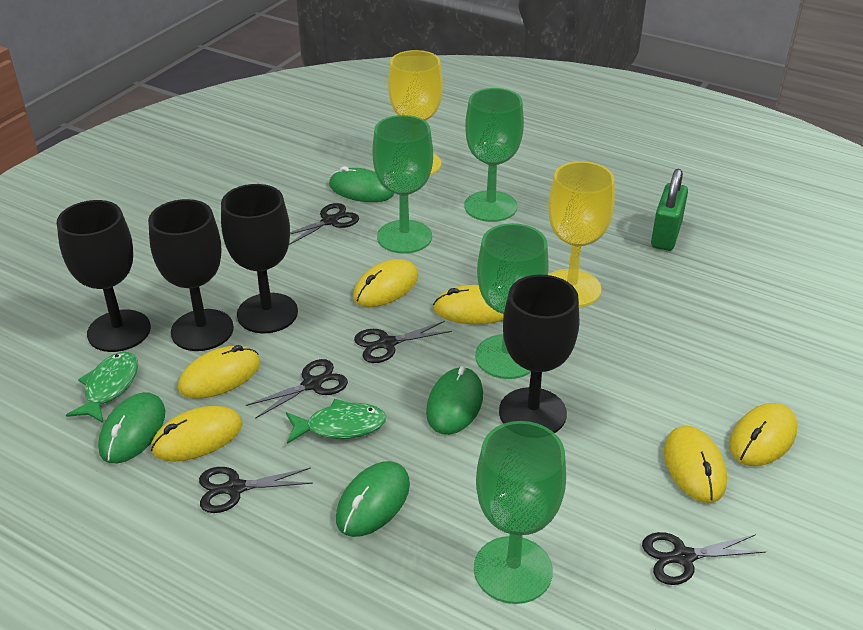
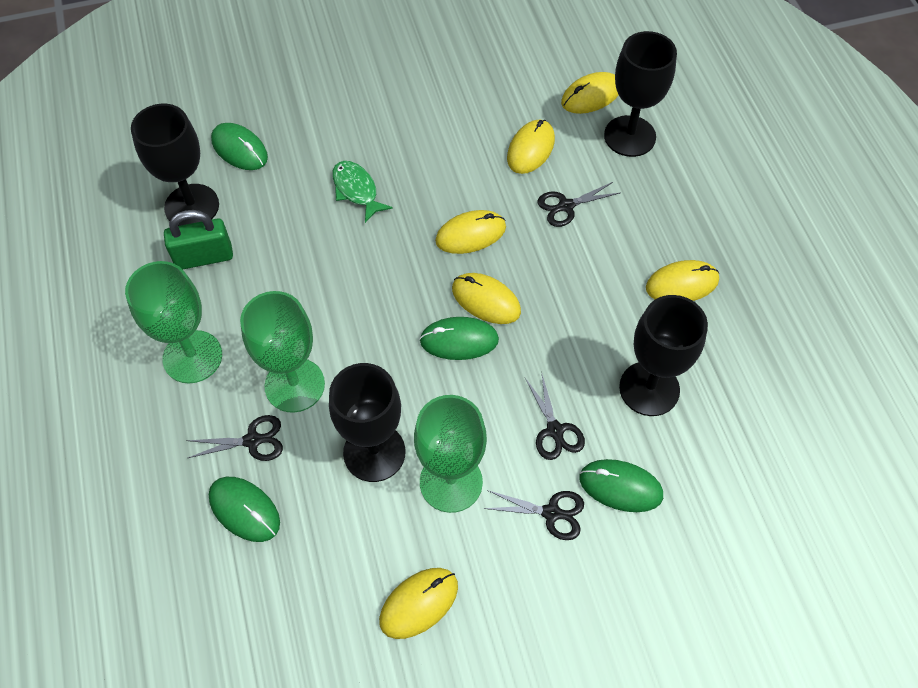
black scissors: 5 -> 4
green fish: 2 -> 1
green goblet: 4 -> 3
yellow goblet: 2 -> 0

